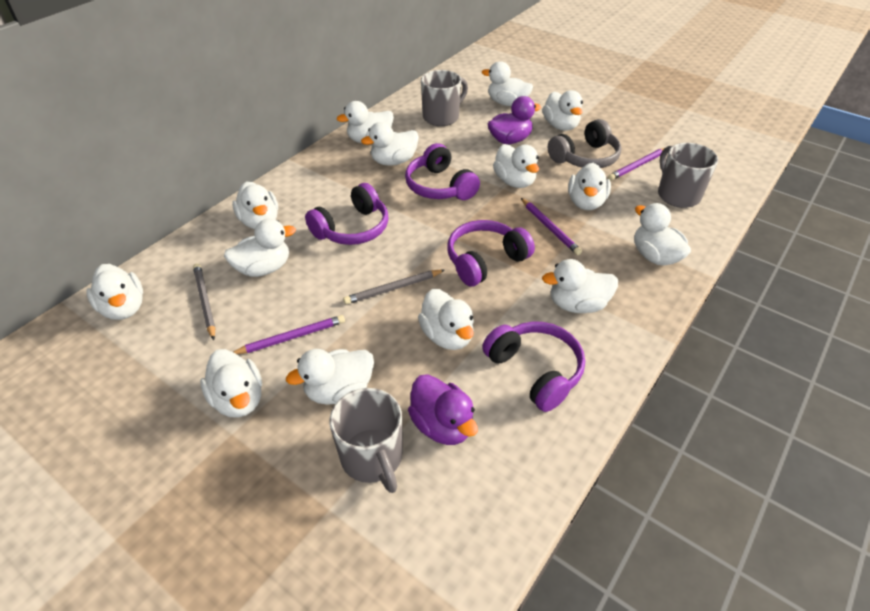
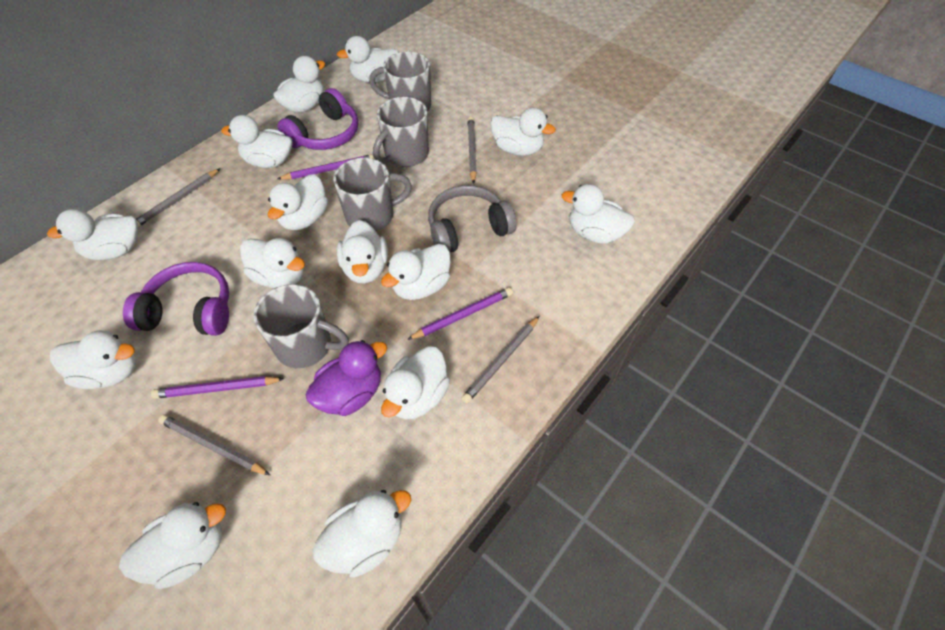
grey mug: 3 -> 4
grey pencil: 2 -> 4
purple duck: 2 -> 1
purple headphones: 4 -> 2

